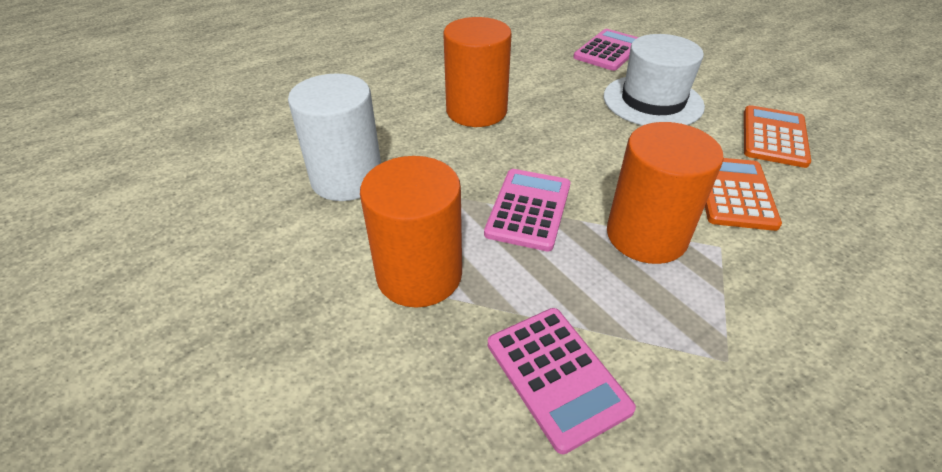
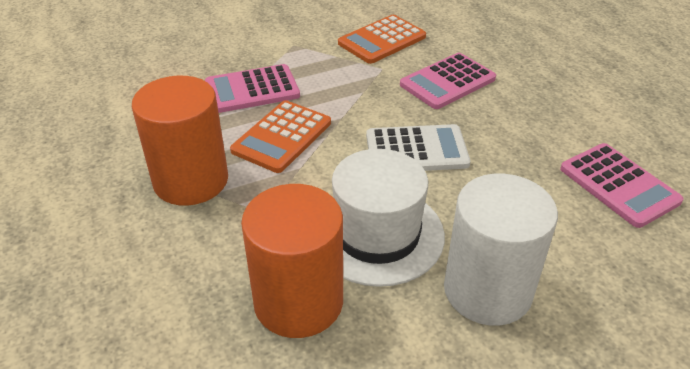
orange cylinder: 3 -> 2
white calculator: 0 -> 1

